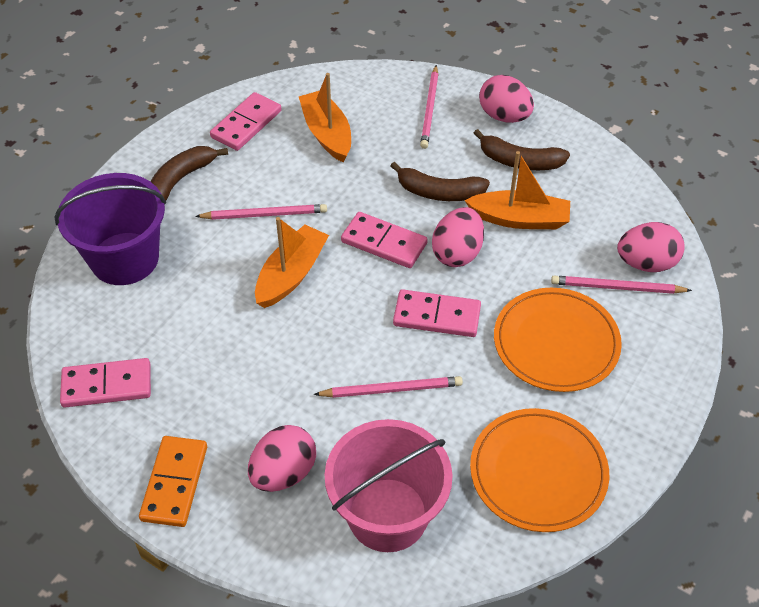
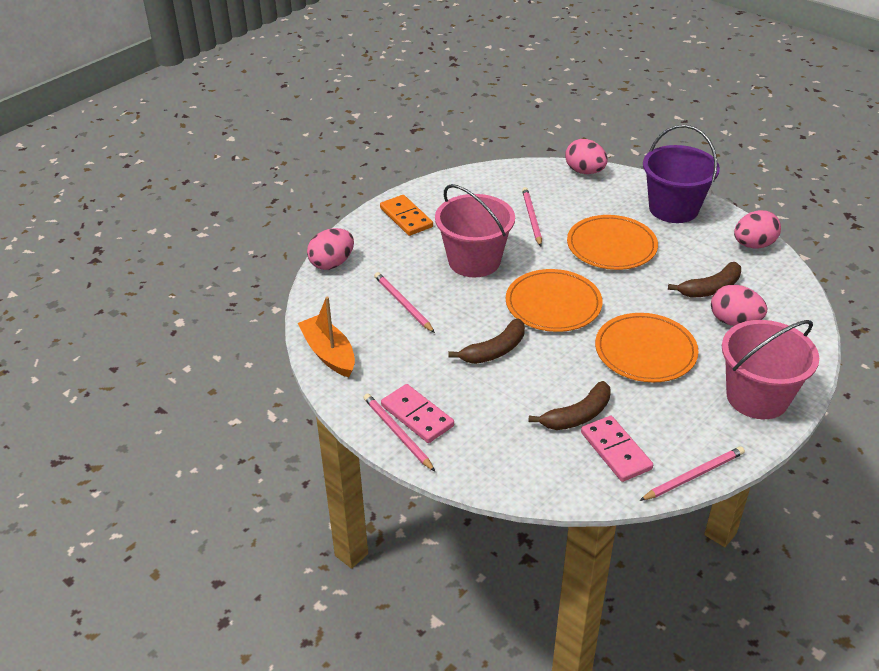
orange boat: 3 -> 1
orange plate: 2 -> 3
pink bucket: 1 -> 2
pink domino: 4 -> 2

